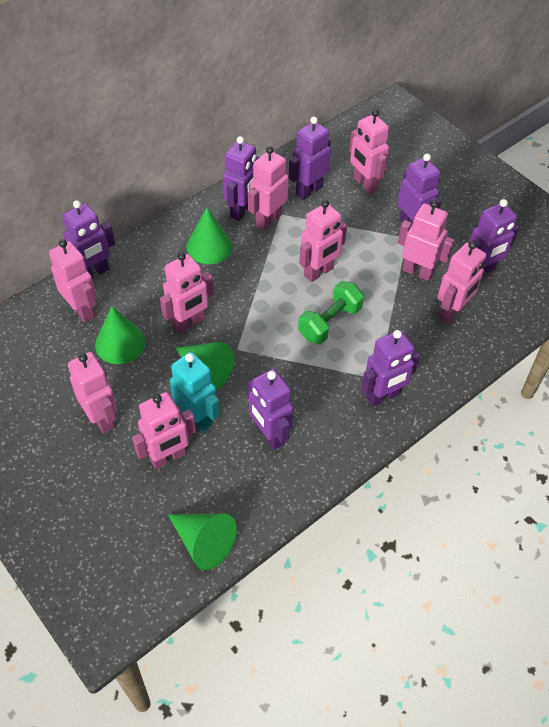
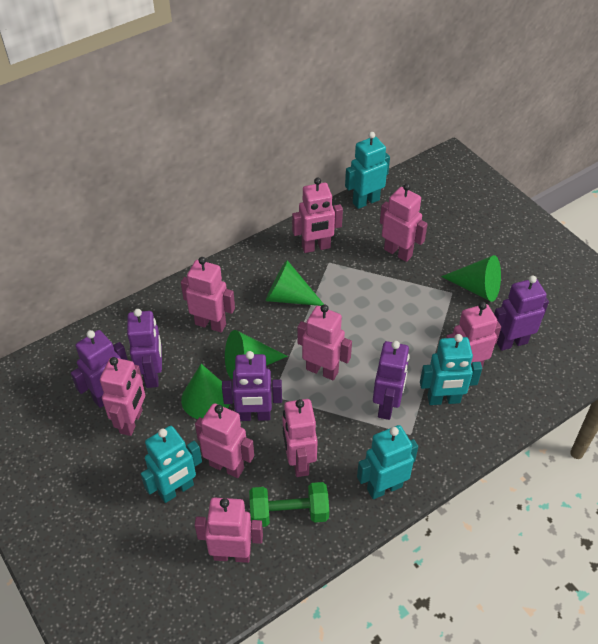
purple robot: 7 -> 5
turquoise robot: 1 -> 4

